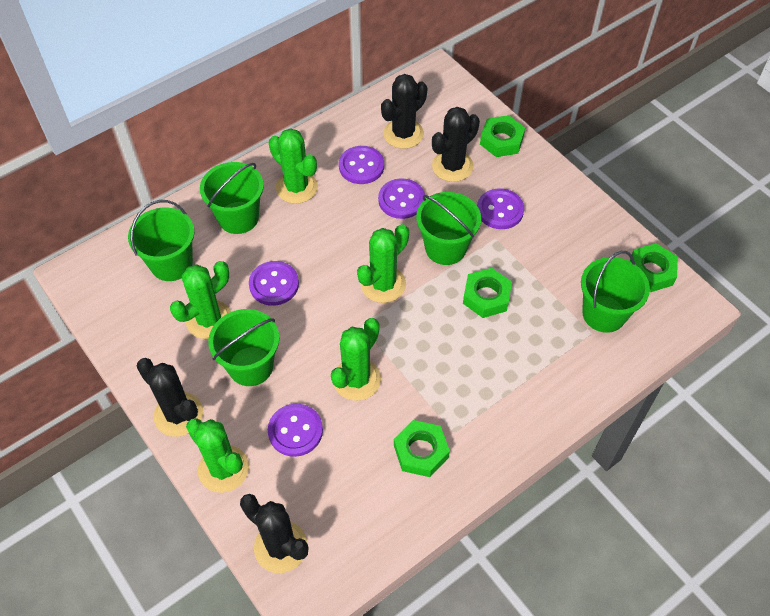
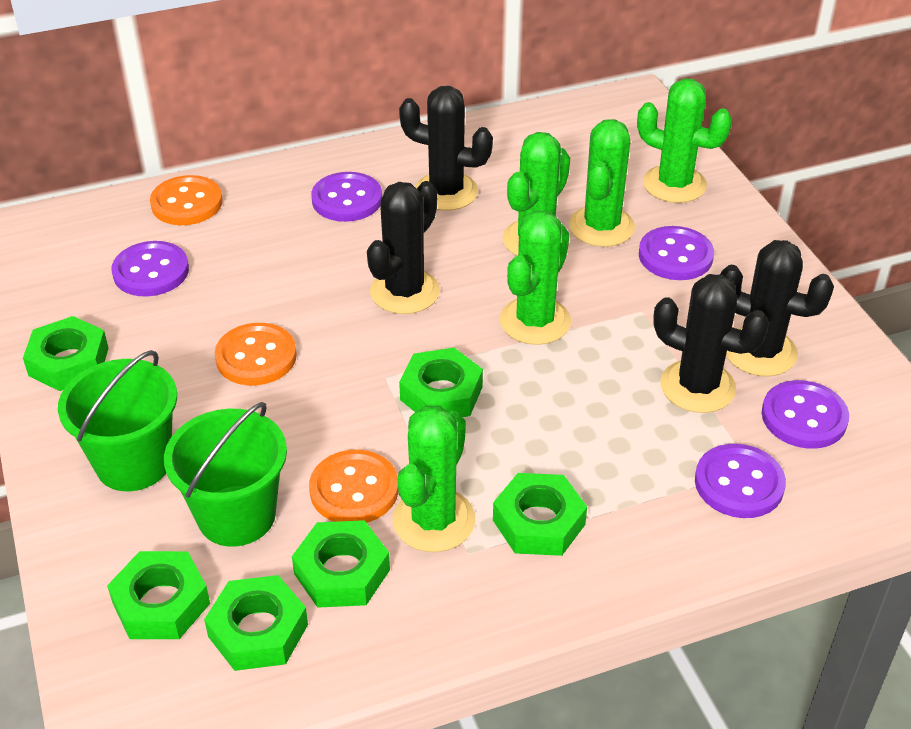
green bucket: 5 -> 2
green nut: 4 -> 6
orange button: 0 -> 3

